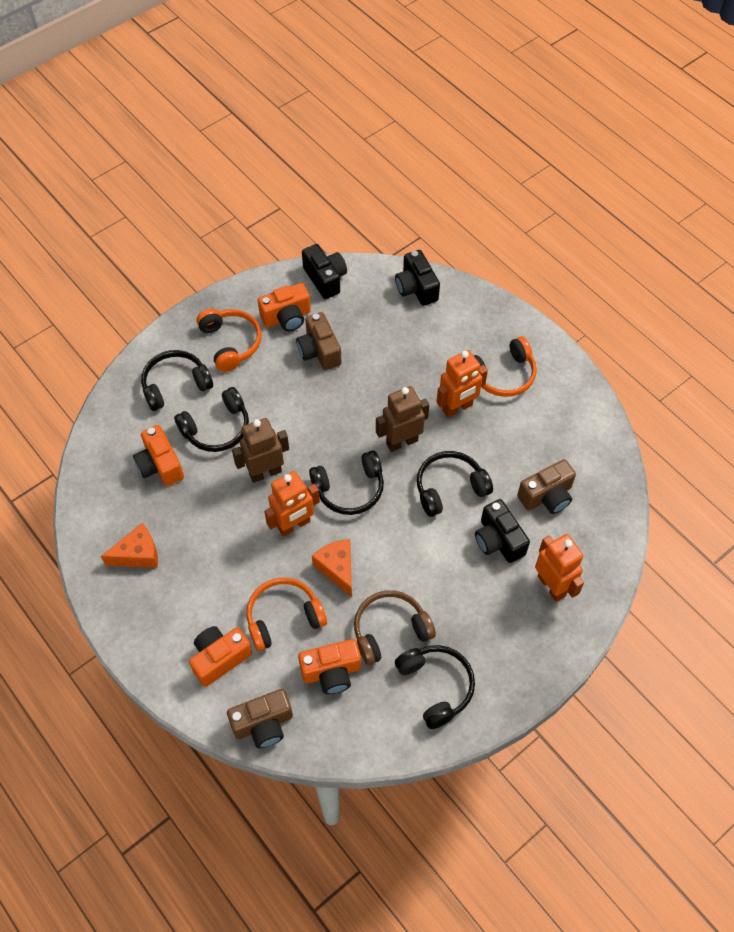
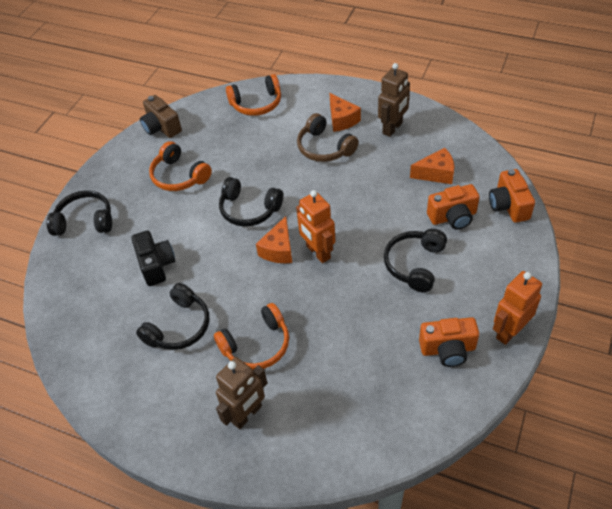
black camera: 3 -> 1
black headphones: 5 -> 4
brown camera: 3 -> 1
orange camera: 4 -> 3
orange cheese: 2 -> 3
orange robot: 3 -> 2

